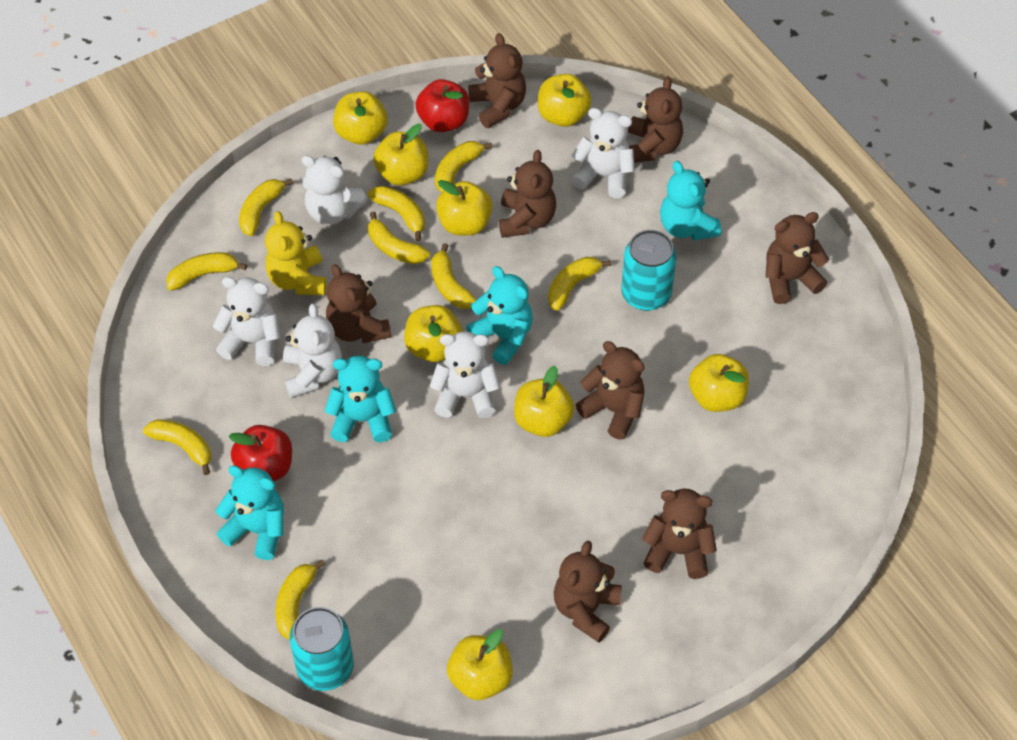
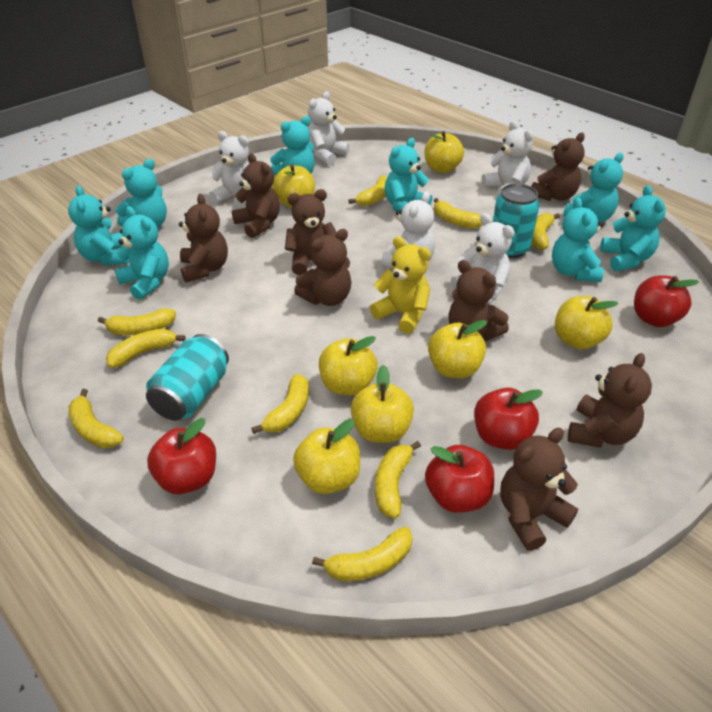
red apple: 2 -> 4
turquoise teddy bear: 4 -> 8
yellow apple: 8 -> 7

